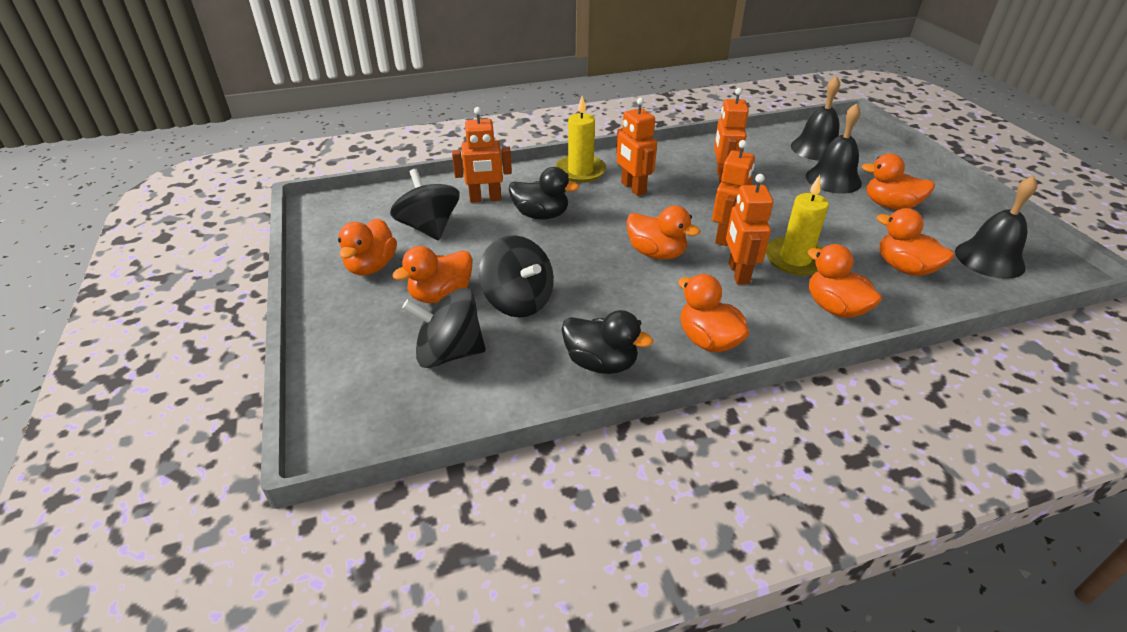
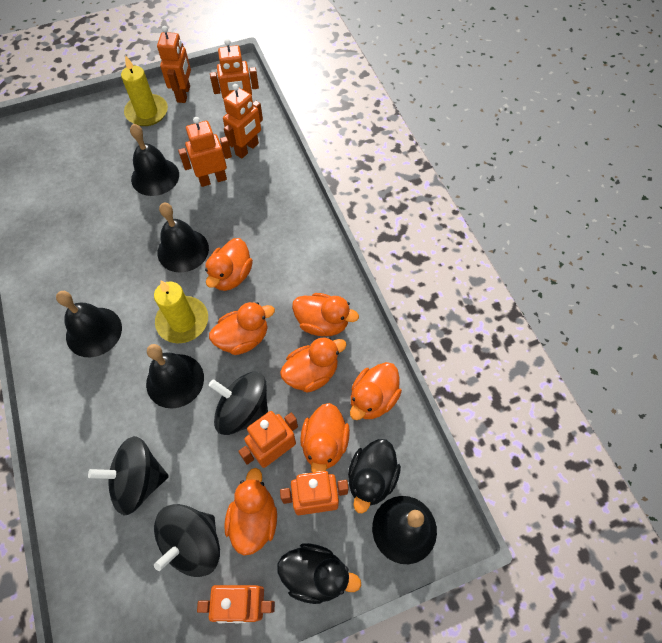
black bell: 3 -> 5
orange robot: 5 -> 7

